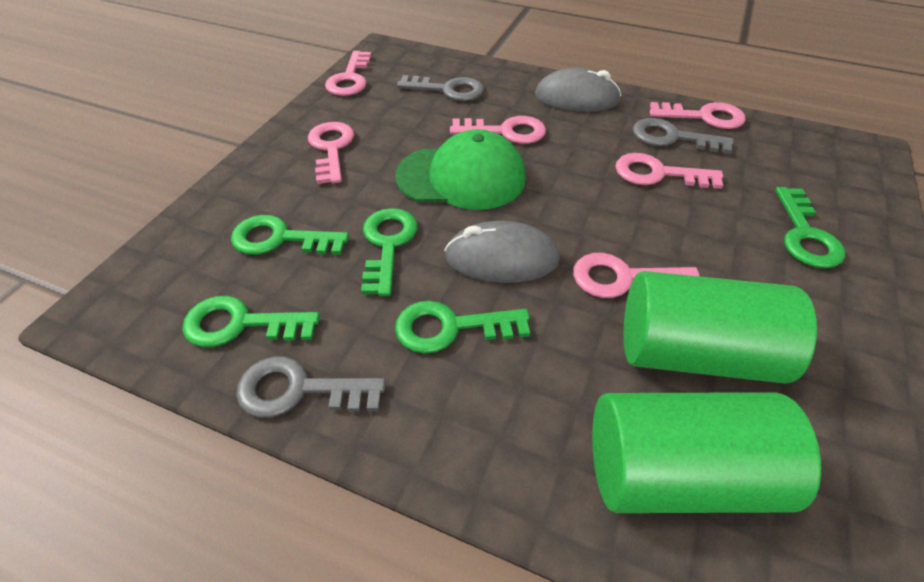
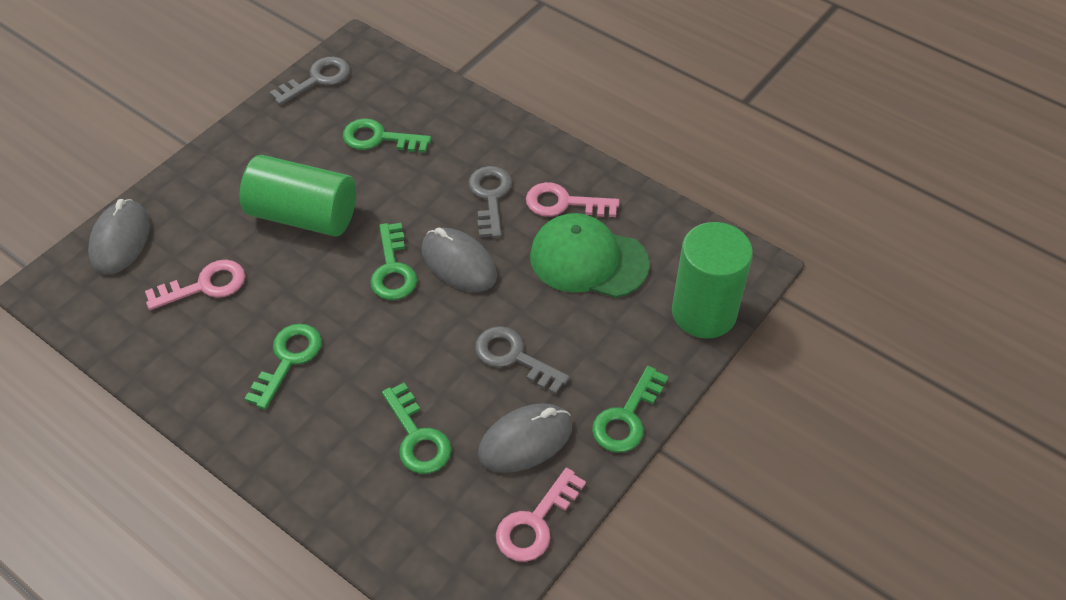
grey mouse: 2 -> 3
pink key: 6 -> 3

